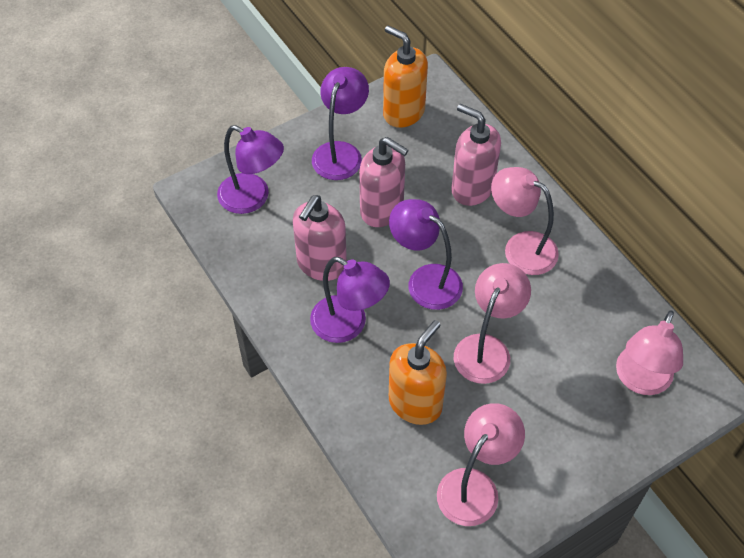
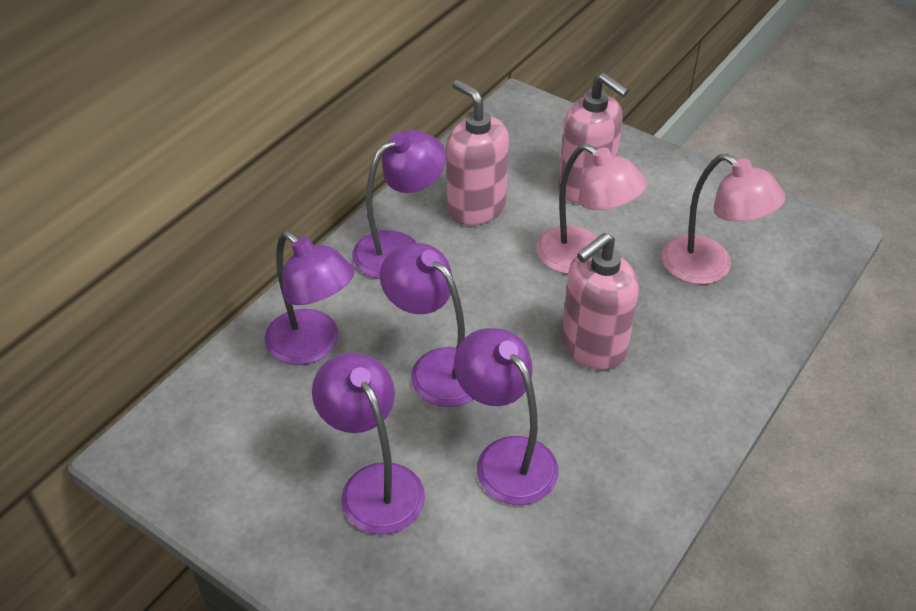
orange soap dispenser: 2 -> 0
pink lamp: 4 -> 2
purple lamp: 4 -> 5

